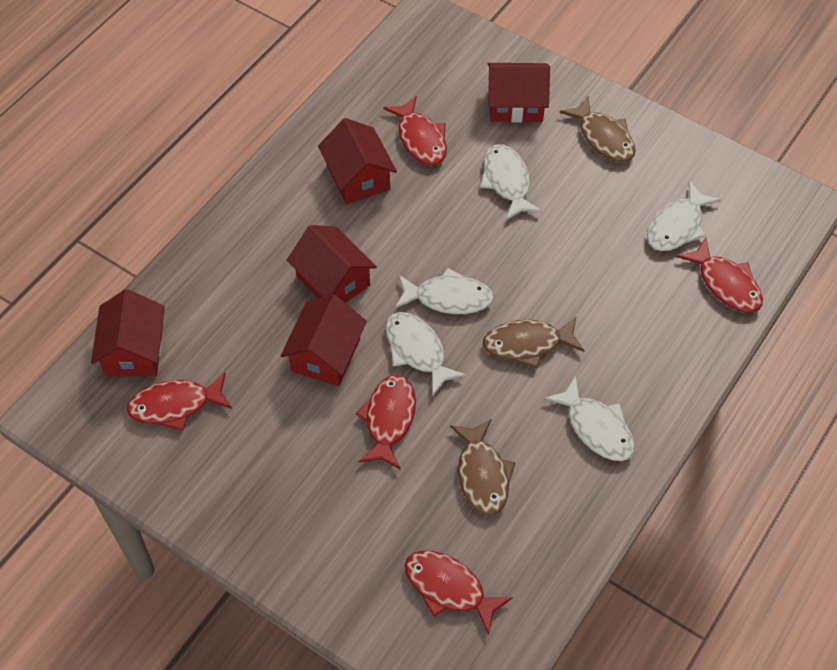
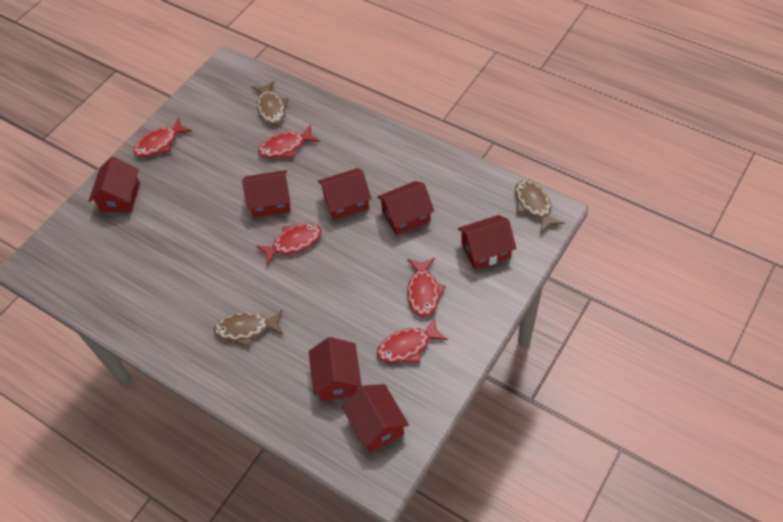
red house: 5 -> 7
white fish: 5 -> 0

